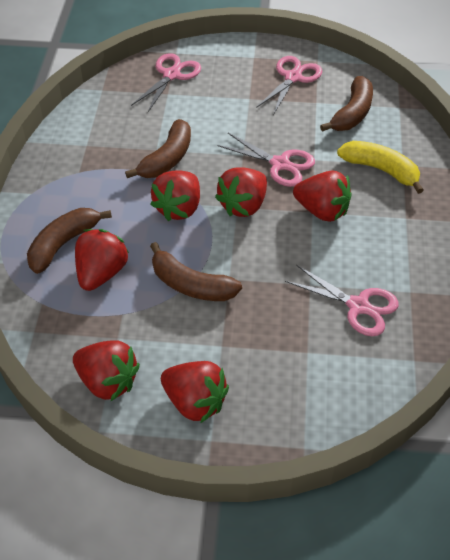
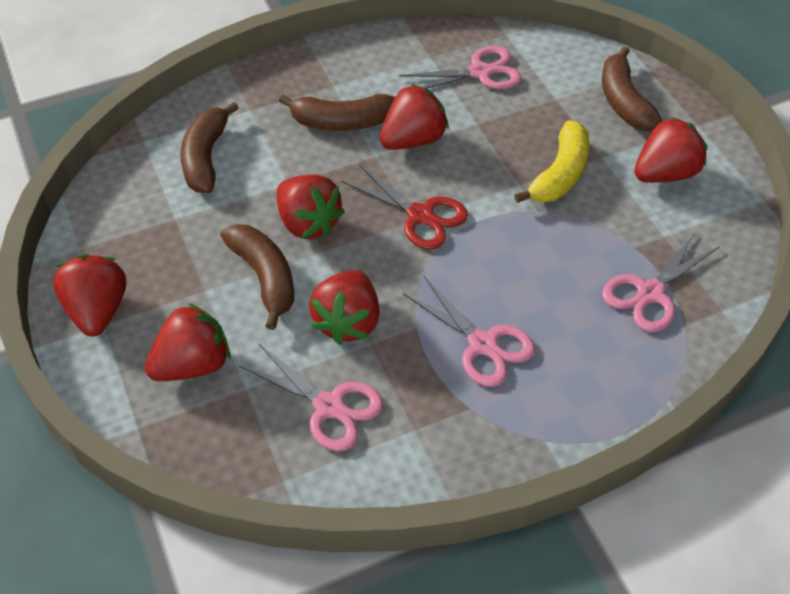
red scissors: 0 -> 1

